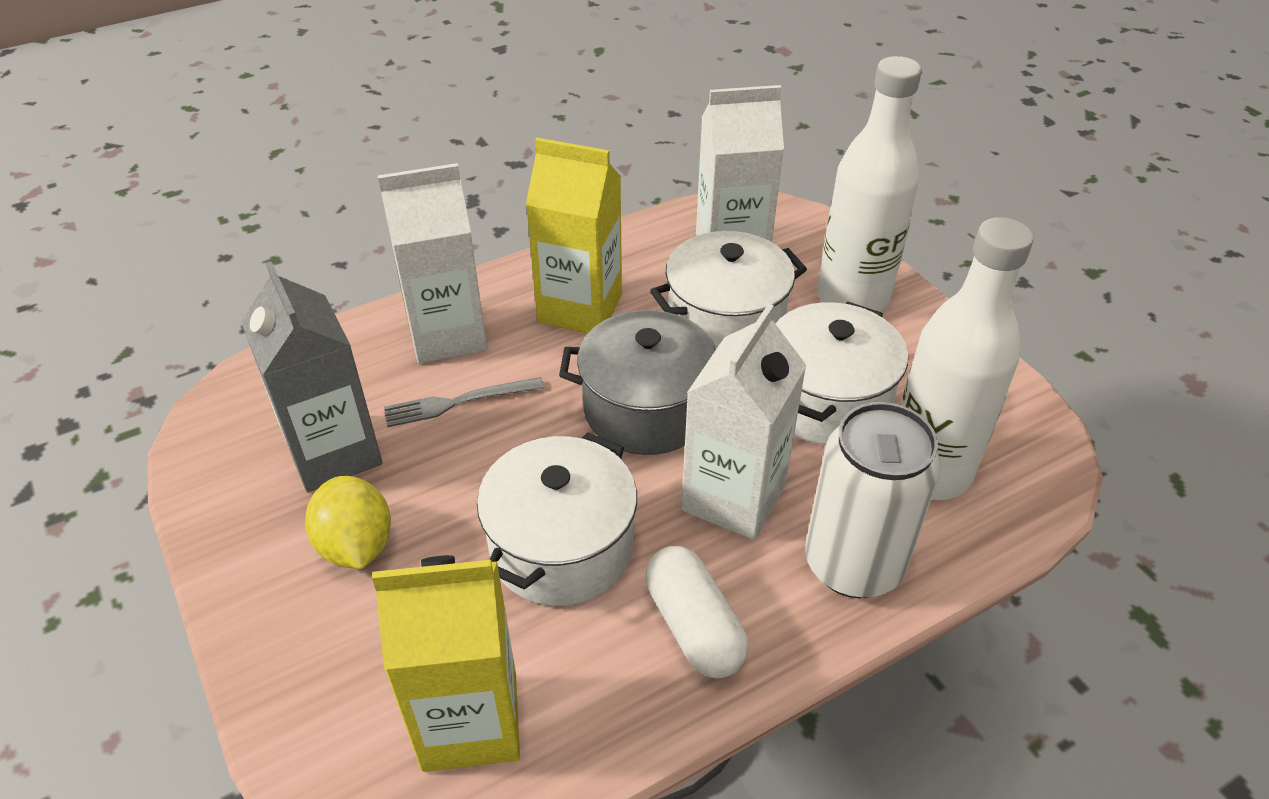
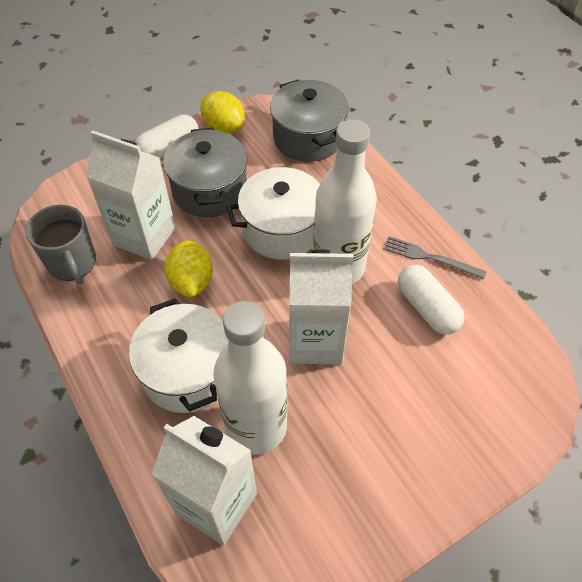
grey carton: 1 -> 0
grey mug: 0 -> 1
grey pot: 1 -> 2
white can: 1 -> 0
white capsule: 1 -> 2
white pot: 3 -> 2
yellow carton: 2 -> 0
yellow lemon: 1 -> 2

